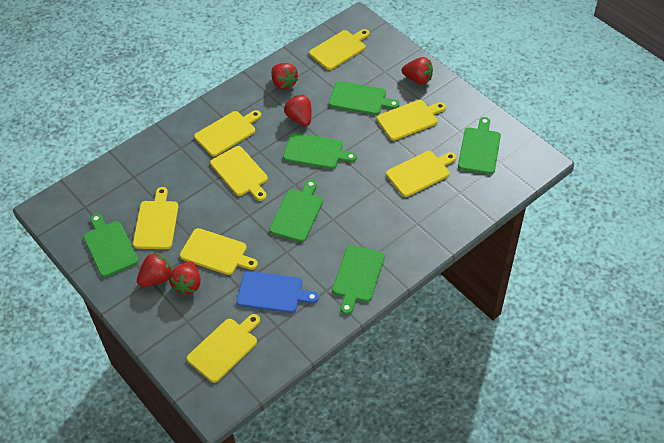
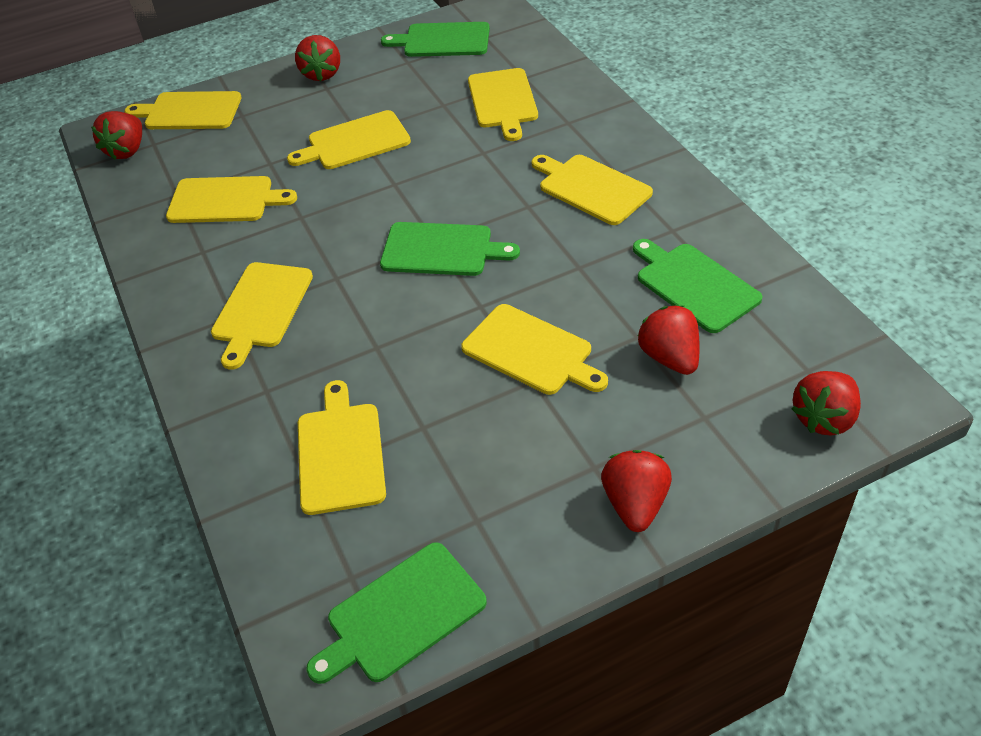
blue cutting board: 1 -> 0
green cutting board: 6 -> 4

